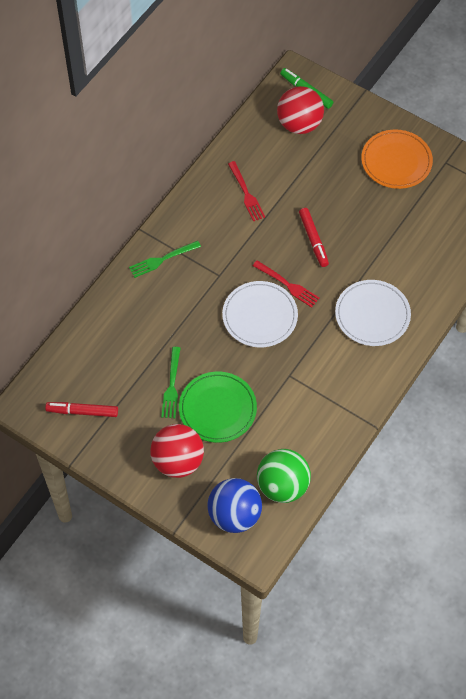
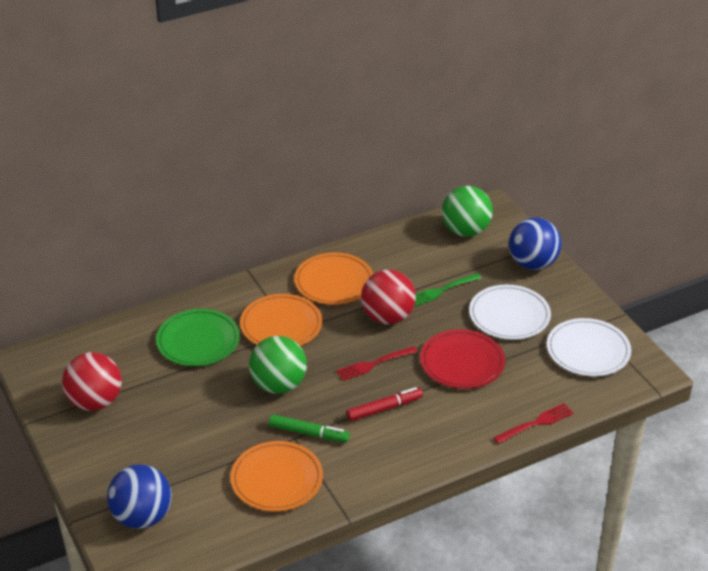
blue ball: 1 -> 2
green ball: 1 -> 2
green fork: 2 -> 1
orange plate: 1 -> 3
red marker: 2 -> 1
red plate: 0 -> 1

